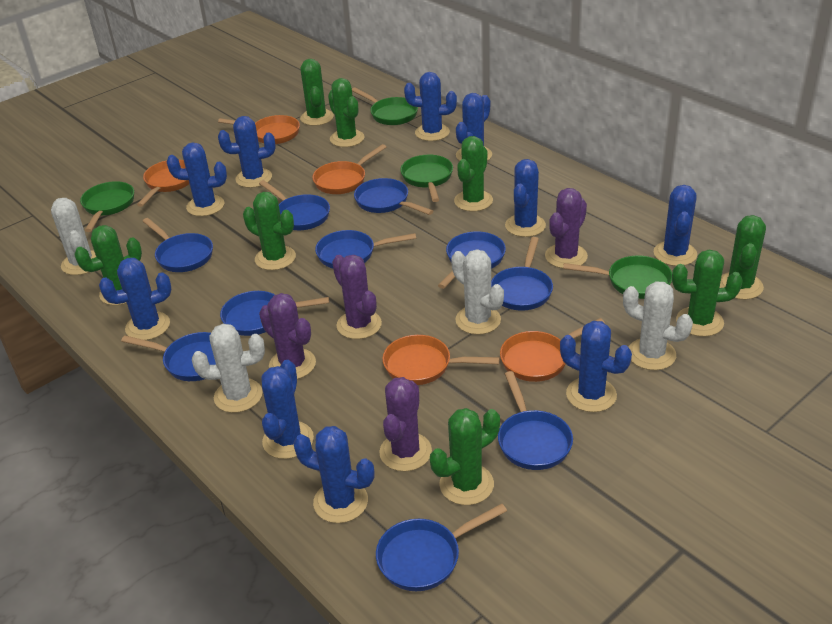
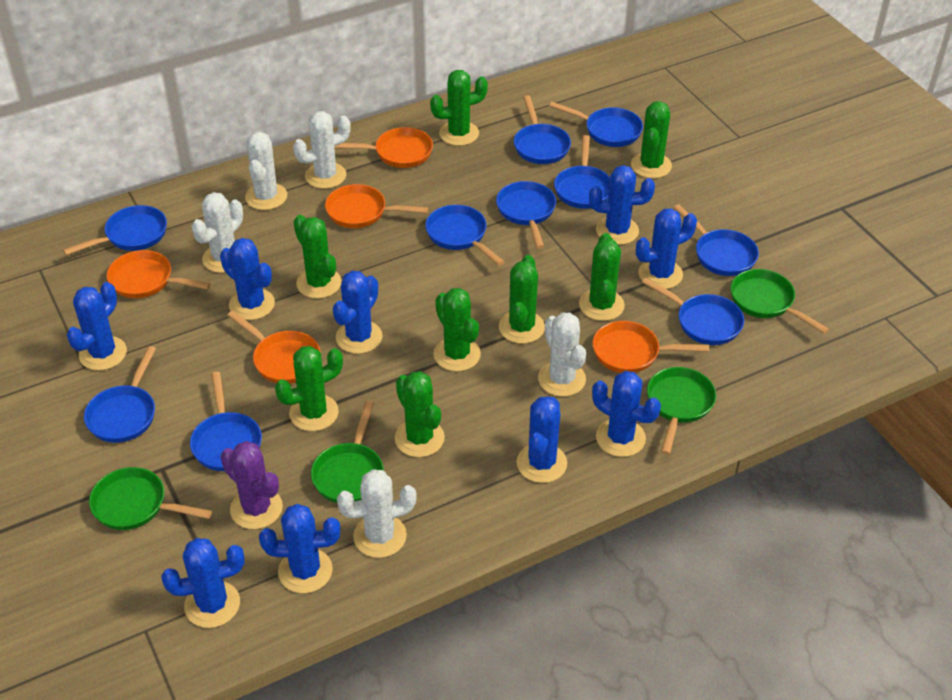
blue cactus: 10 -> 9
purple cactus: 4 -> 1
white cactus: 4 -> 5

